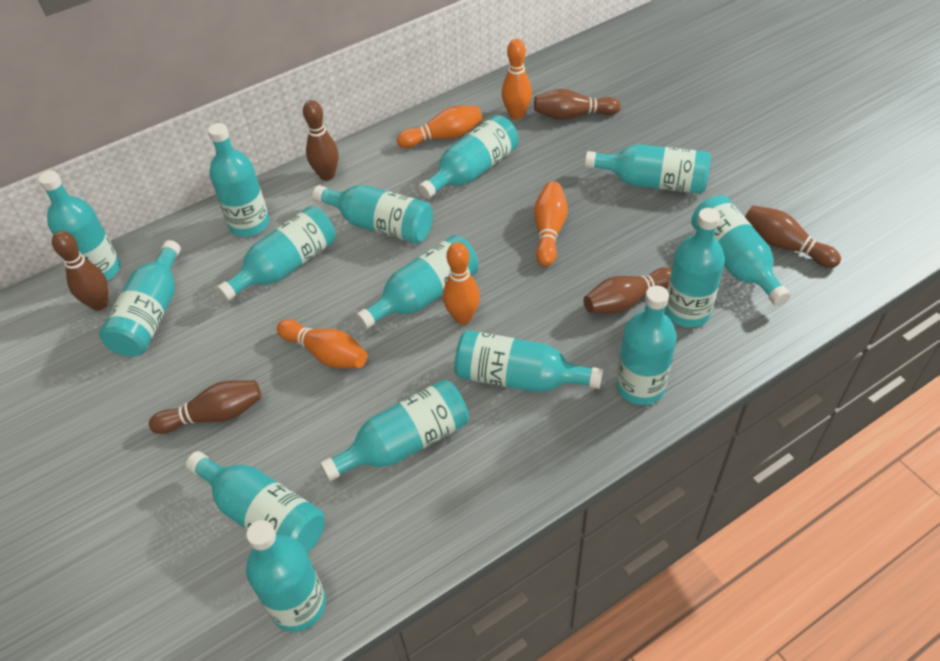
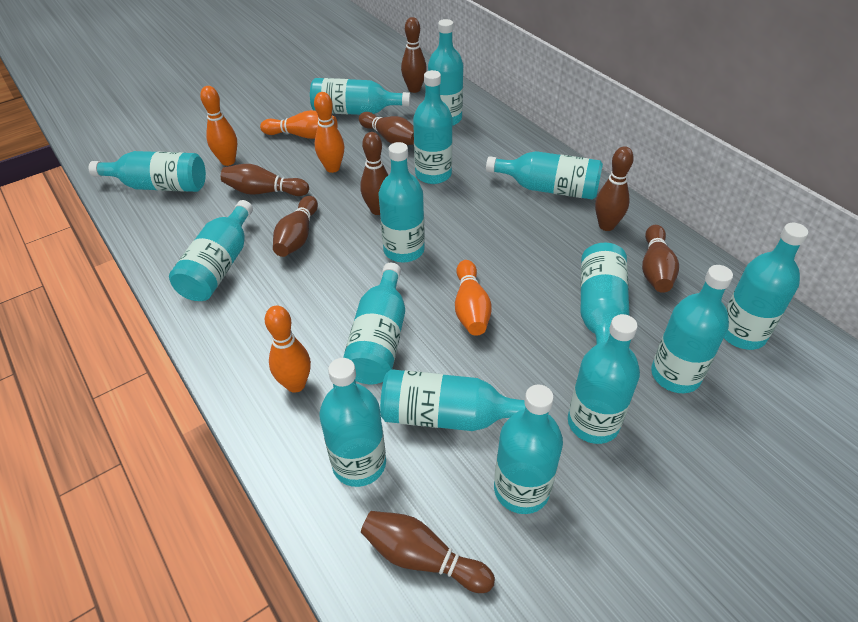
brown bowling pin: 6 -> 8

